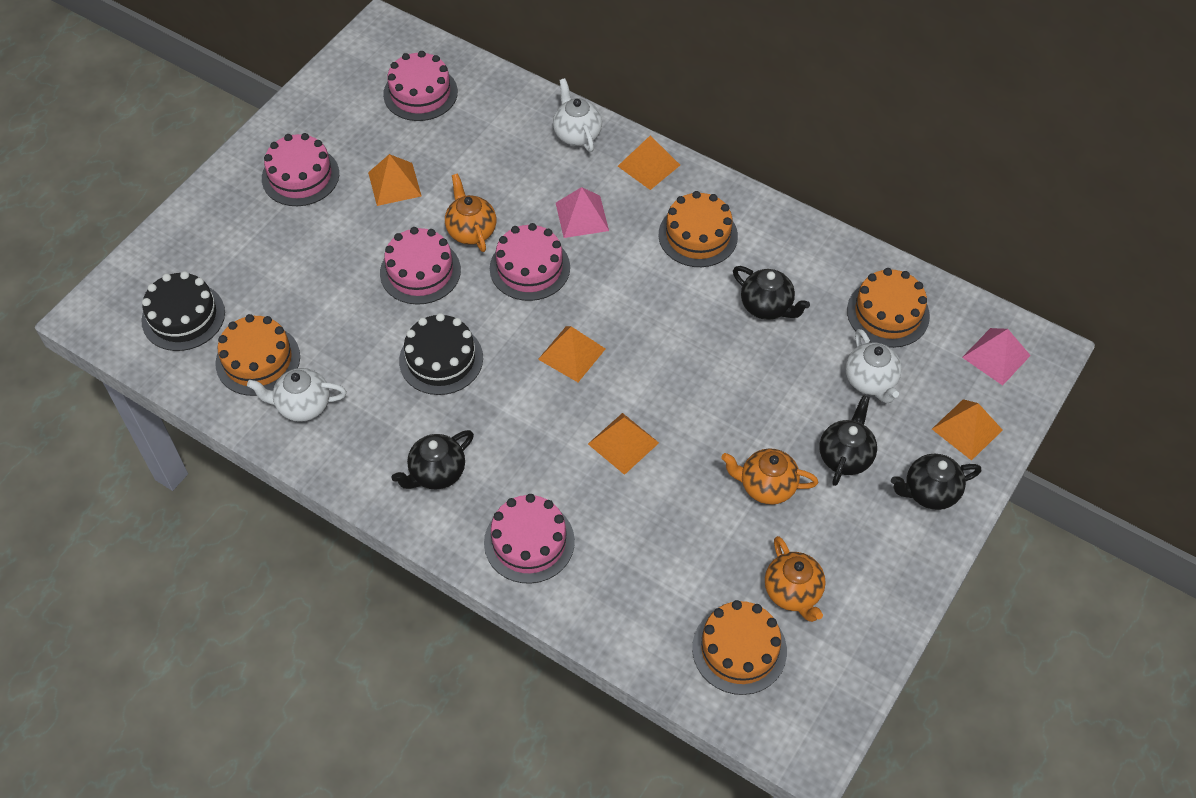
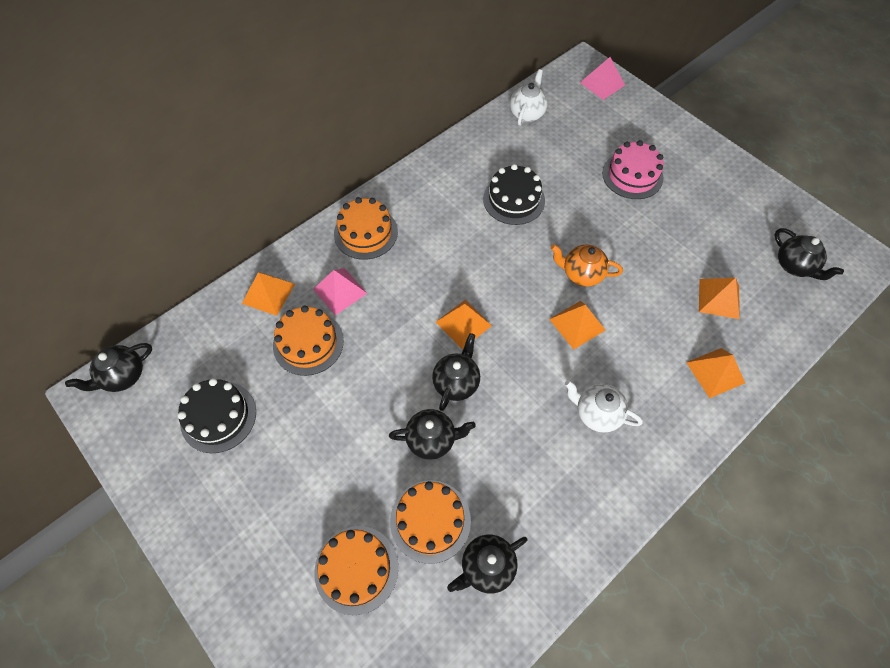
black teapot: 4 -> 5
orange teapot: 3 -> 1
pink cake: 5 -> 1
white teapot: 3 -> 2

